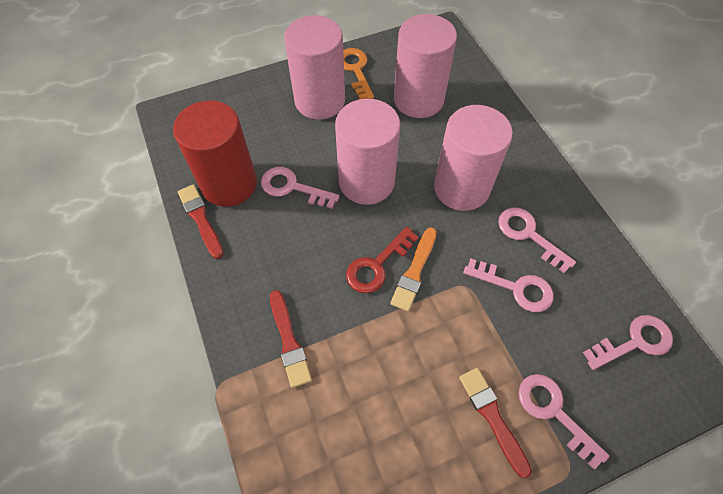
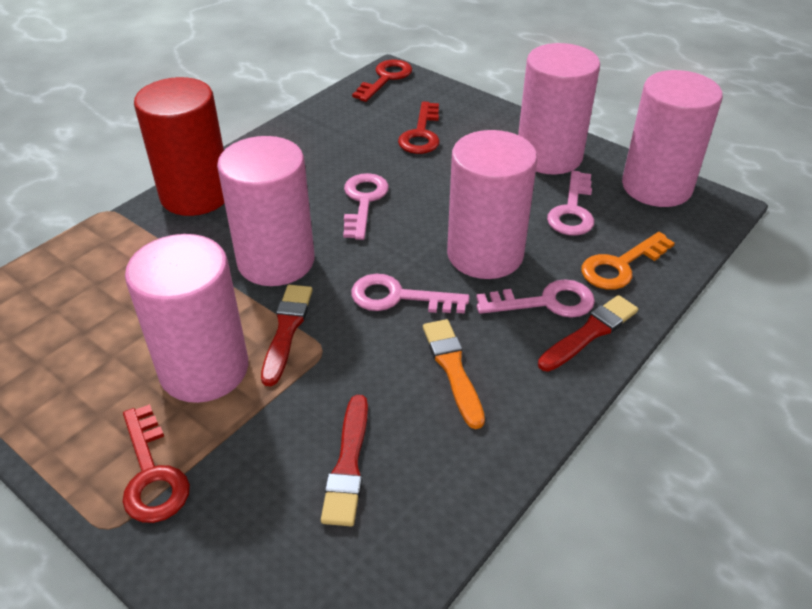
pink cylinder: 4 -> 5
pink key: 5 -> 4
red key: 1 -> 3

